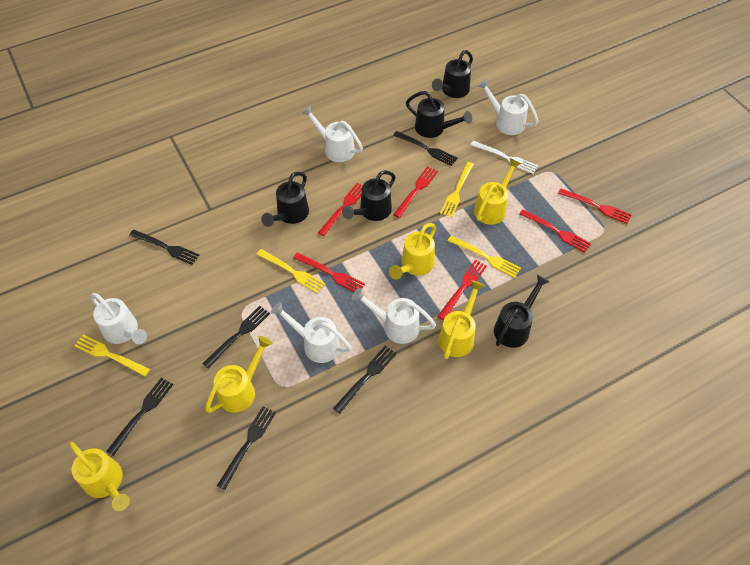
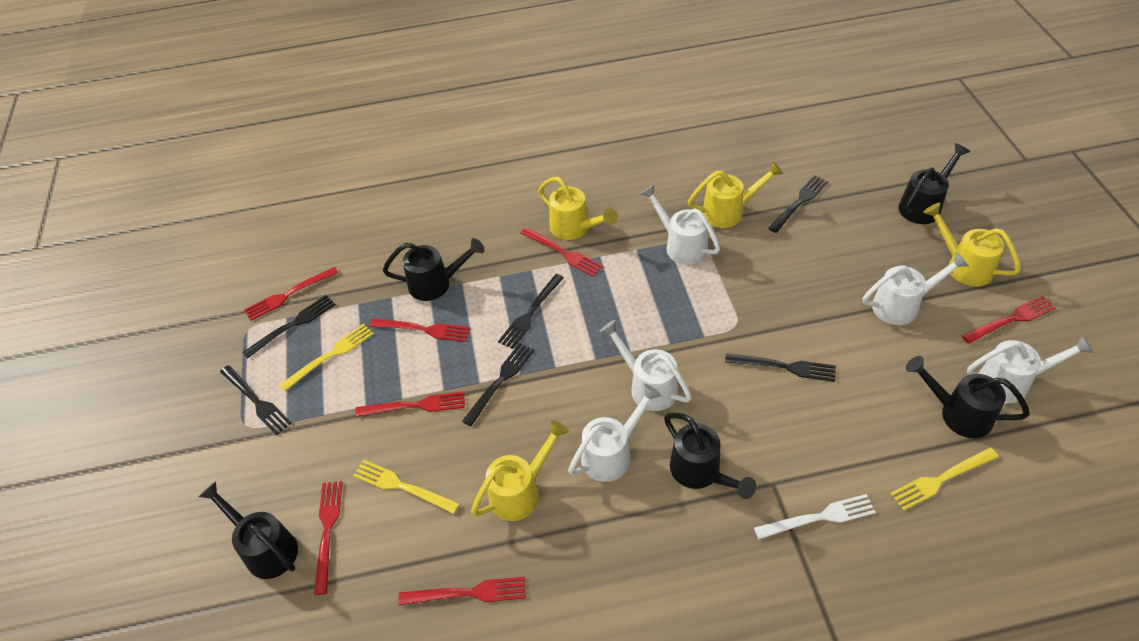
red fork: 6 -> 7
yellow fork: 4 -> 3
yellow watering can: 5 -> 4

